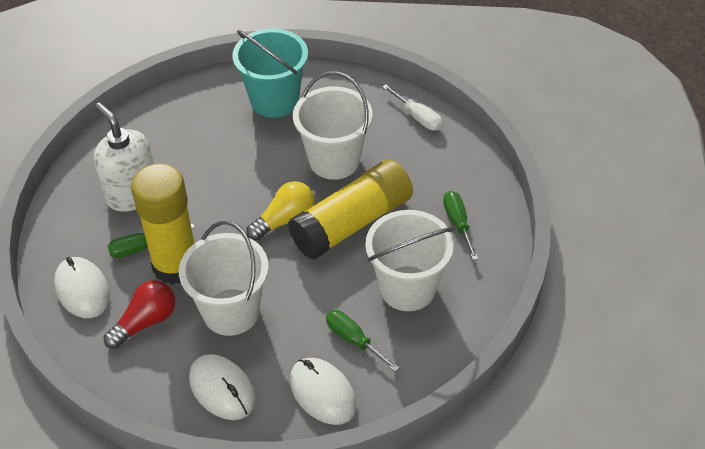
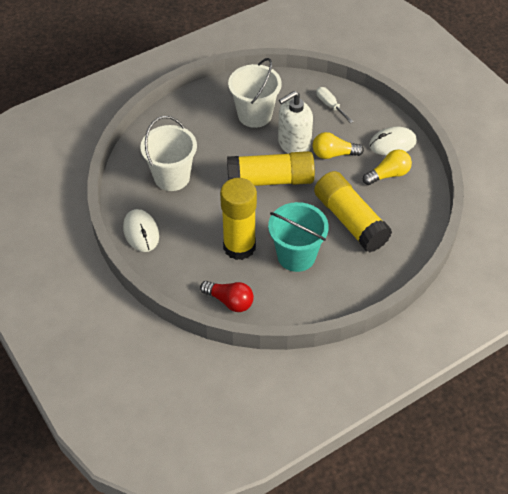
green screwdriver: 3 -> 0
white bucket: 3 -> 2
white mouse: 3 -> 2
yellow glue stick: 2 -> 3
yellow light bulb: 1 -> 2

